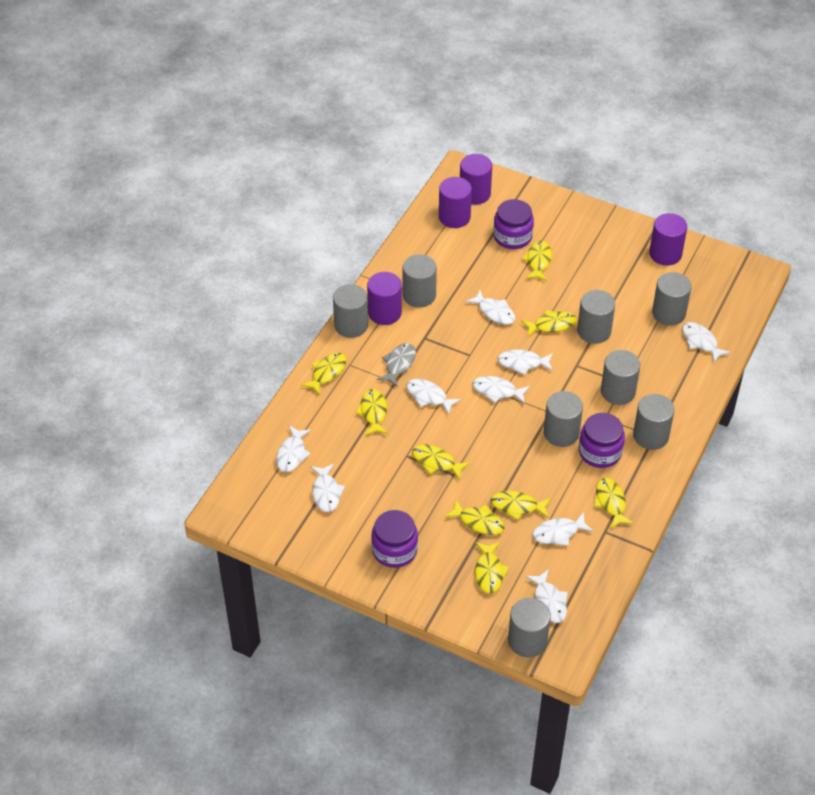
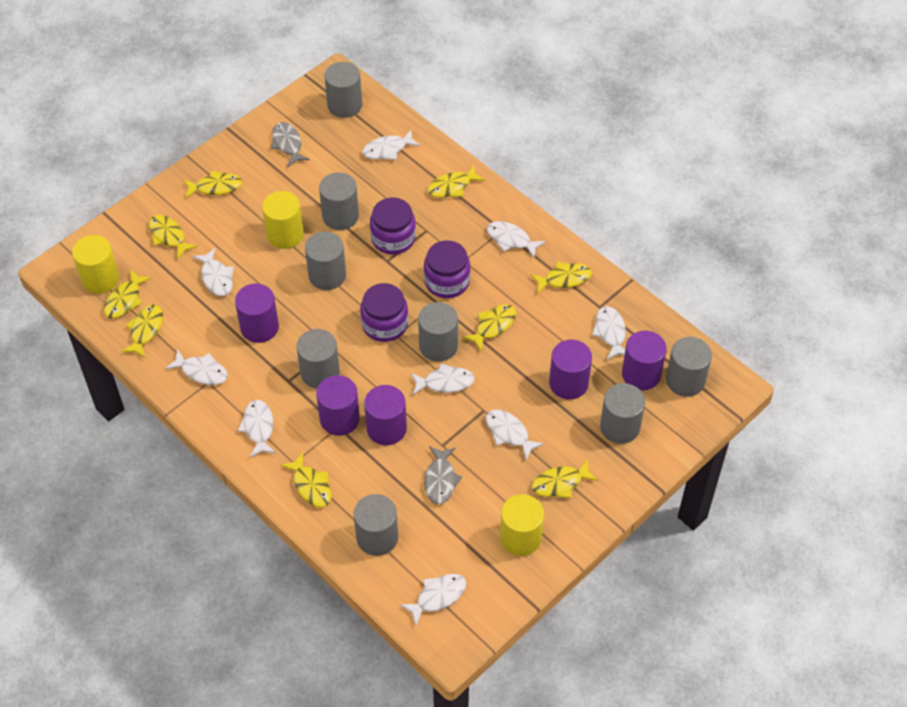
grey fish: 1 -> 2
purple cylinder: 4 -> 5
yellow cylinder: 0 -> 3

